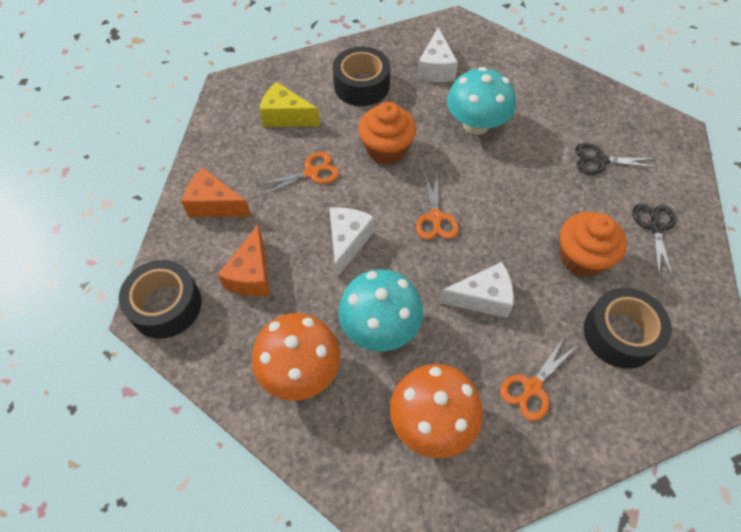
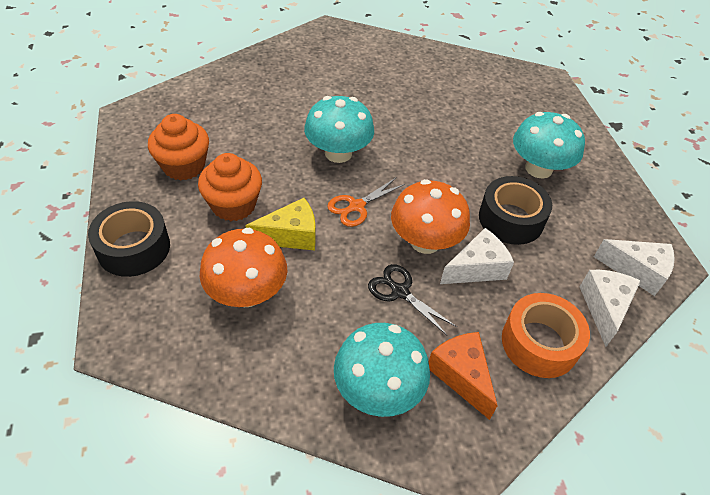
black scissors: 2 -> 1
black tape: 3 -> 2
orange cheese: 2 -> 1
orange scissors: 3 -> 1
orange tape: 0 -> 1
turquoise mushroom: 2 -> 3

